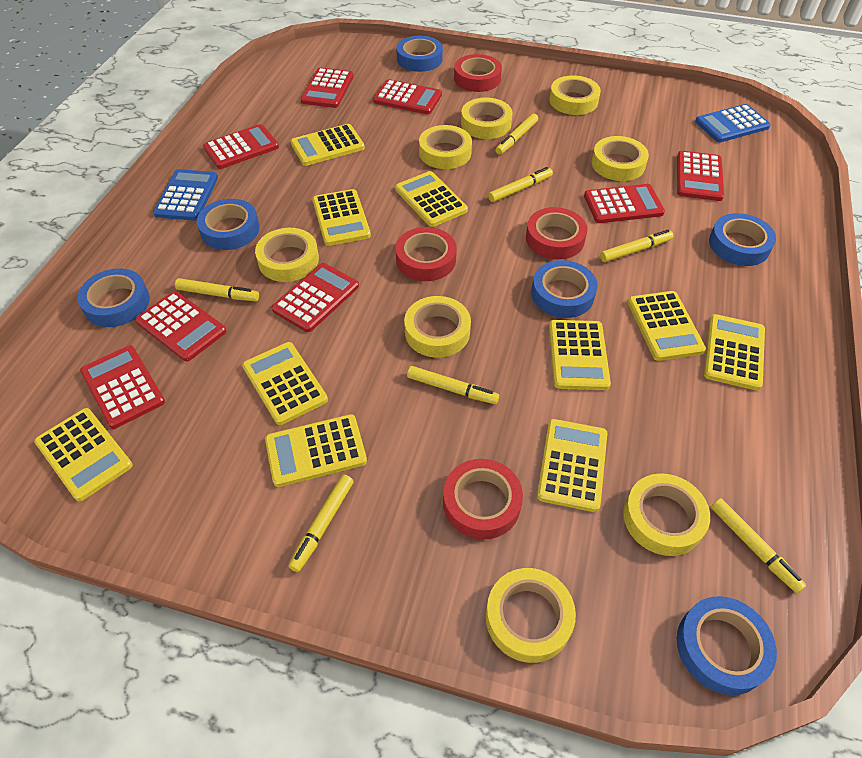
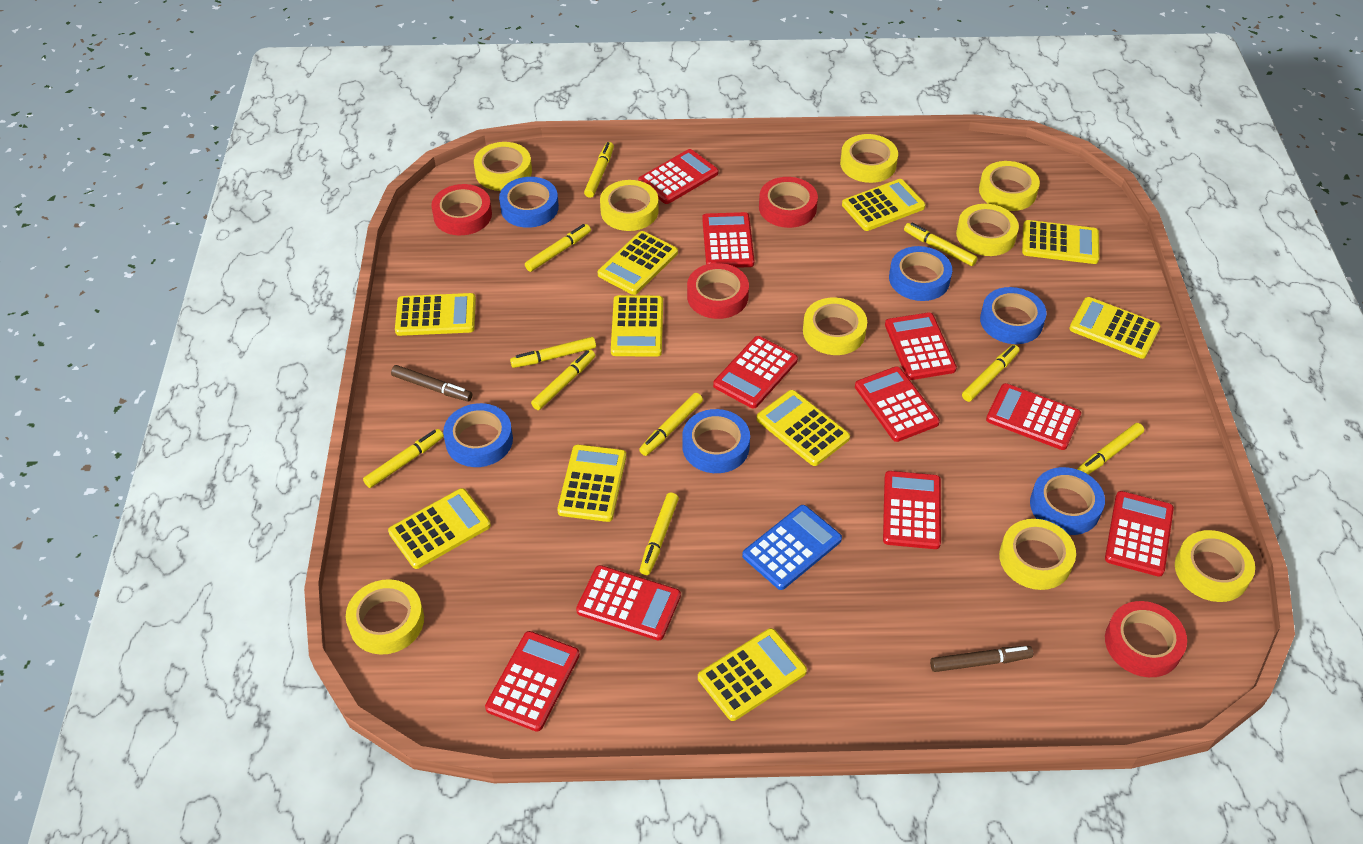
blue calculator: 2 -> 1
brown marker: 0 -> 2
red calculator: 8 -> 10
yellow marker: 7 -> 10
yellow tape: 8 -> 9

